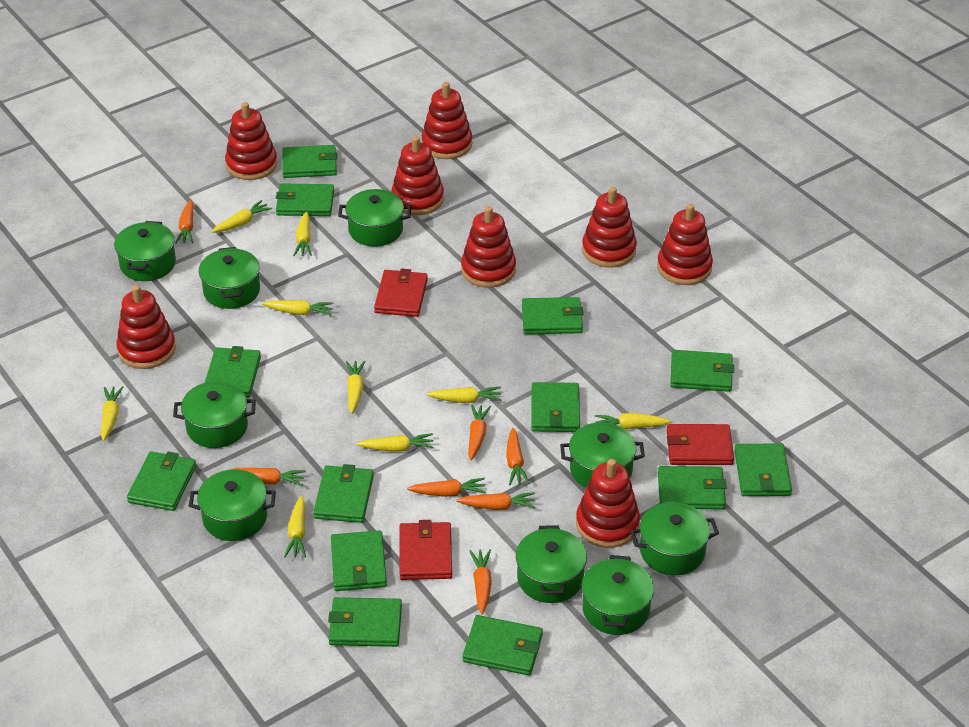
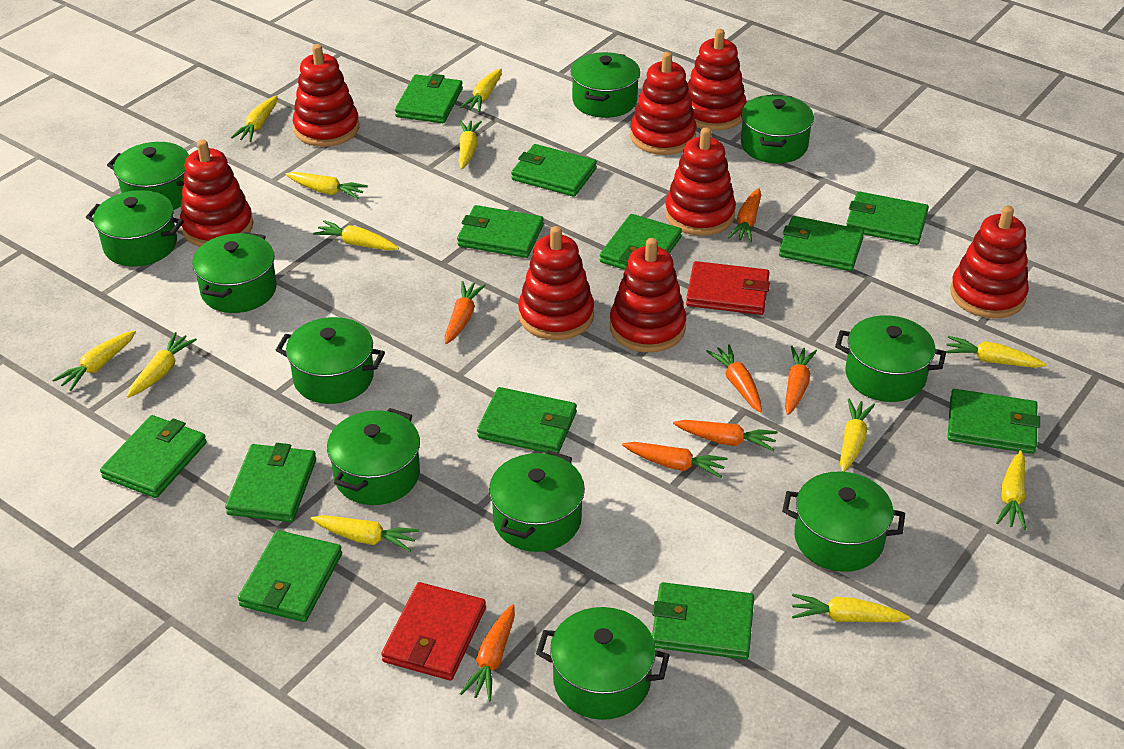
green pot: 9 -> 11
green wallet: 13 -> 12
red wallet: 3 -> 2
yellow carrot: 9 -> 12

